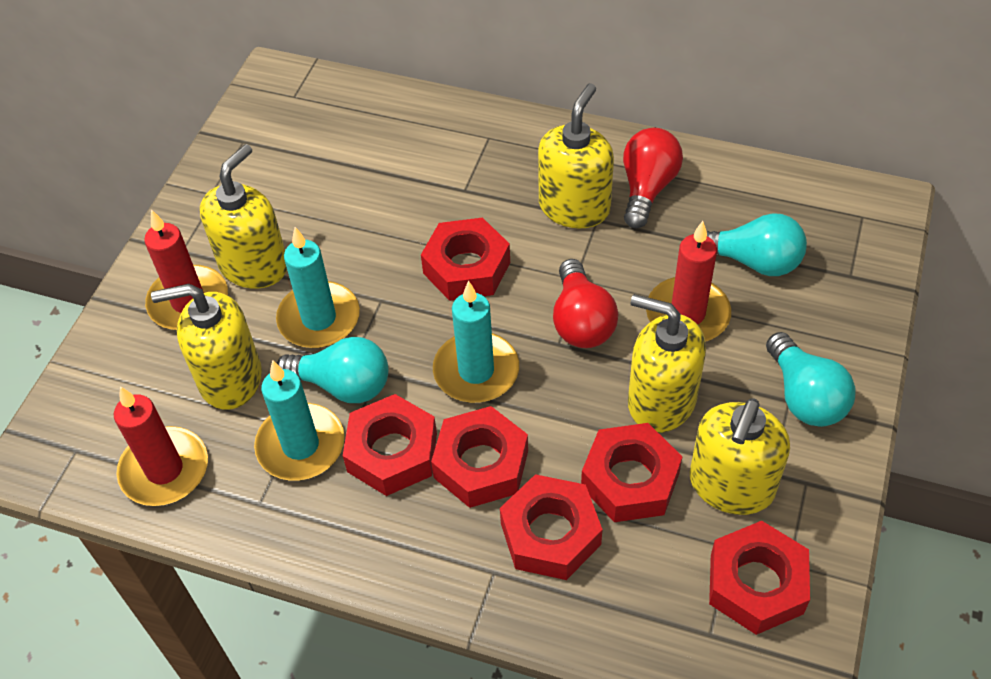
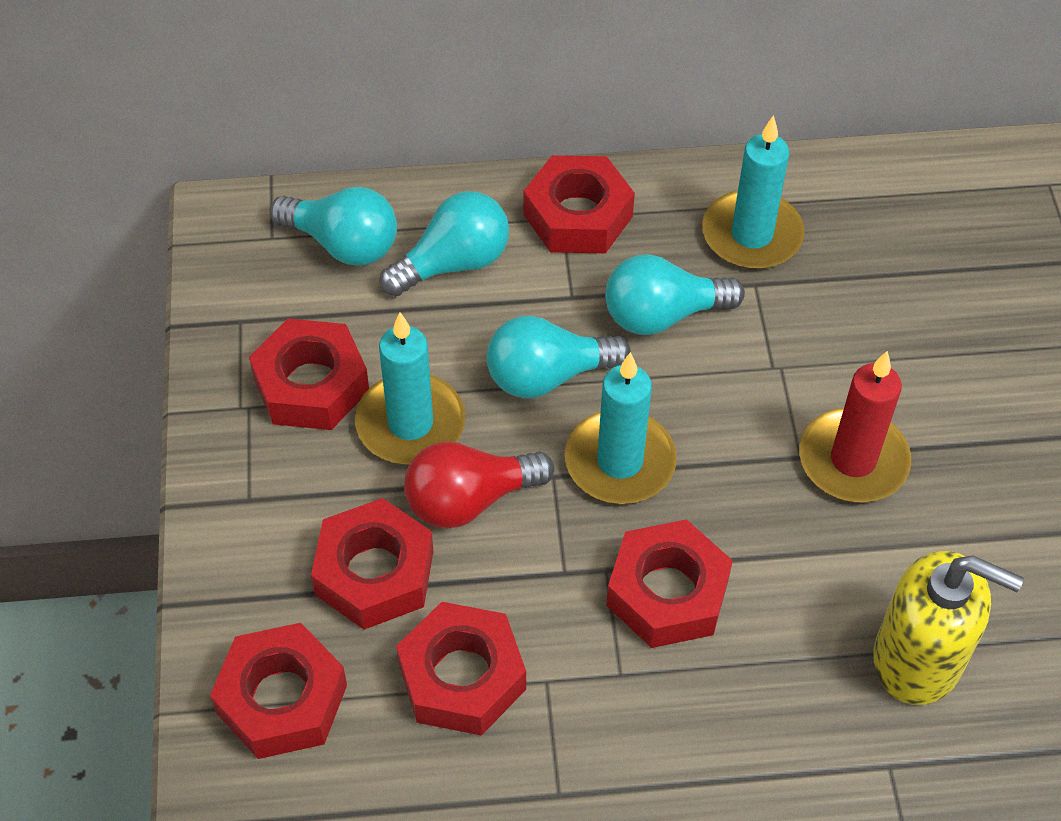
red candle: 3 -> 1
red light bulb: 2 -> 1
turquoise light bulb: 3 -> 4
yellow soap dispenser: 5 -> 1

